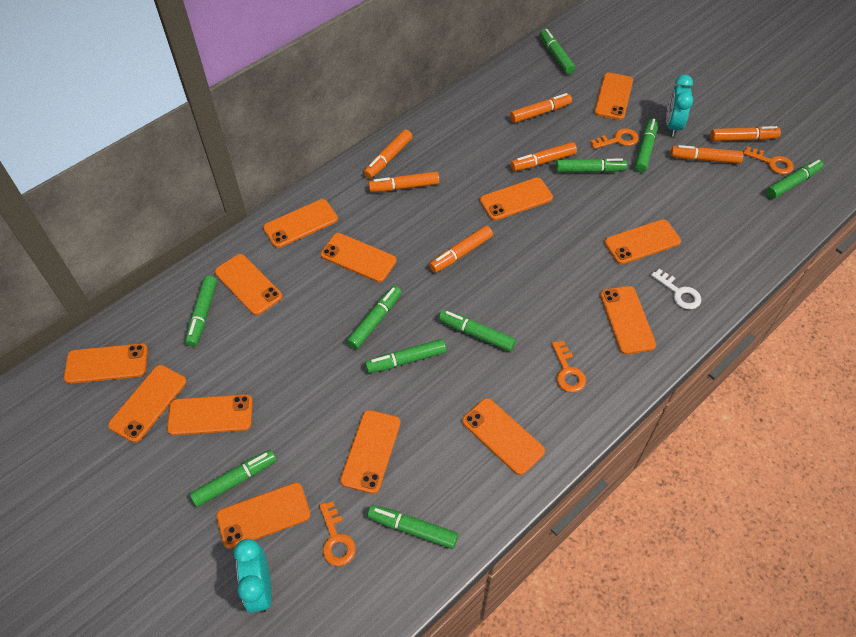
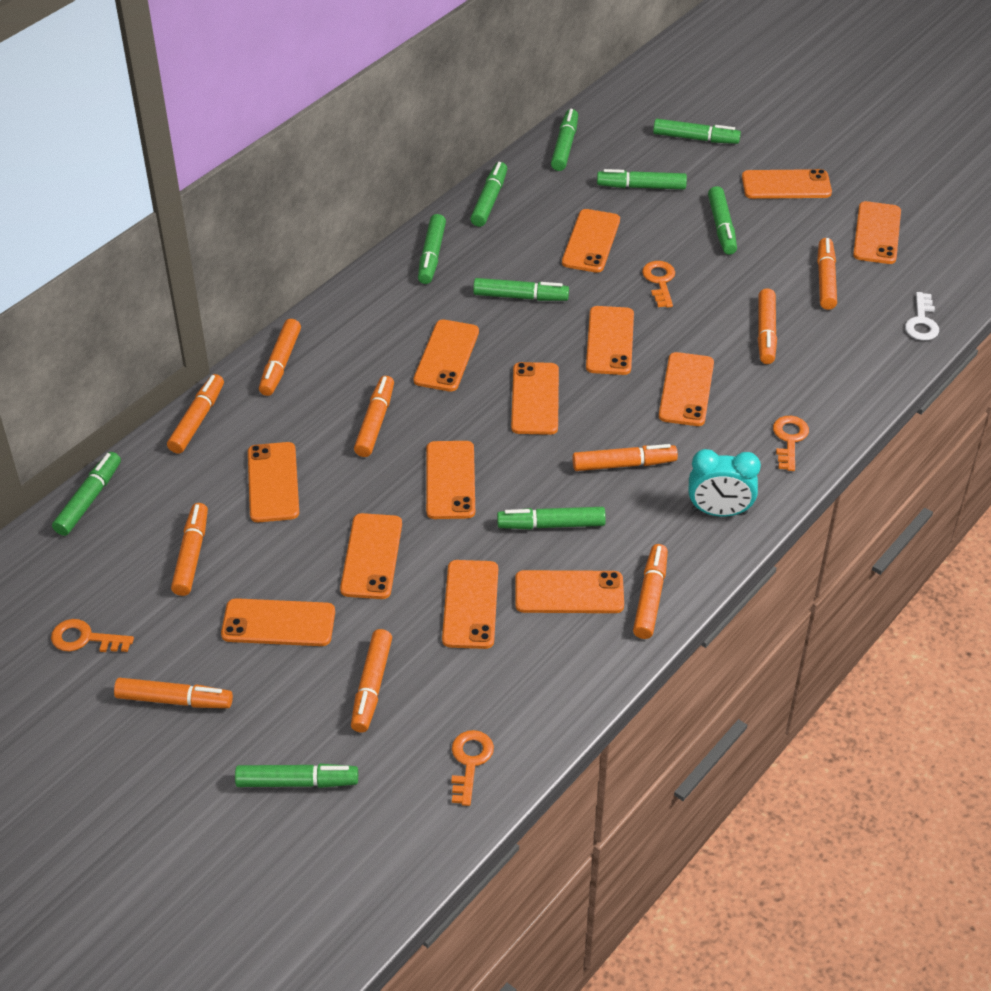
orange marker: 7 -> 10
turquoise clock: 2 -> 1

